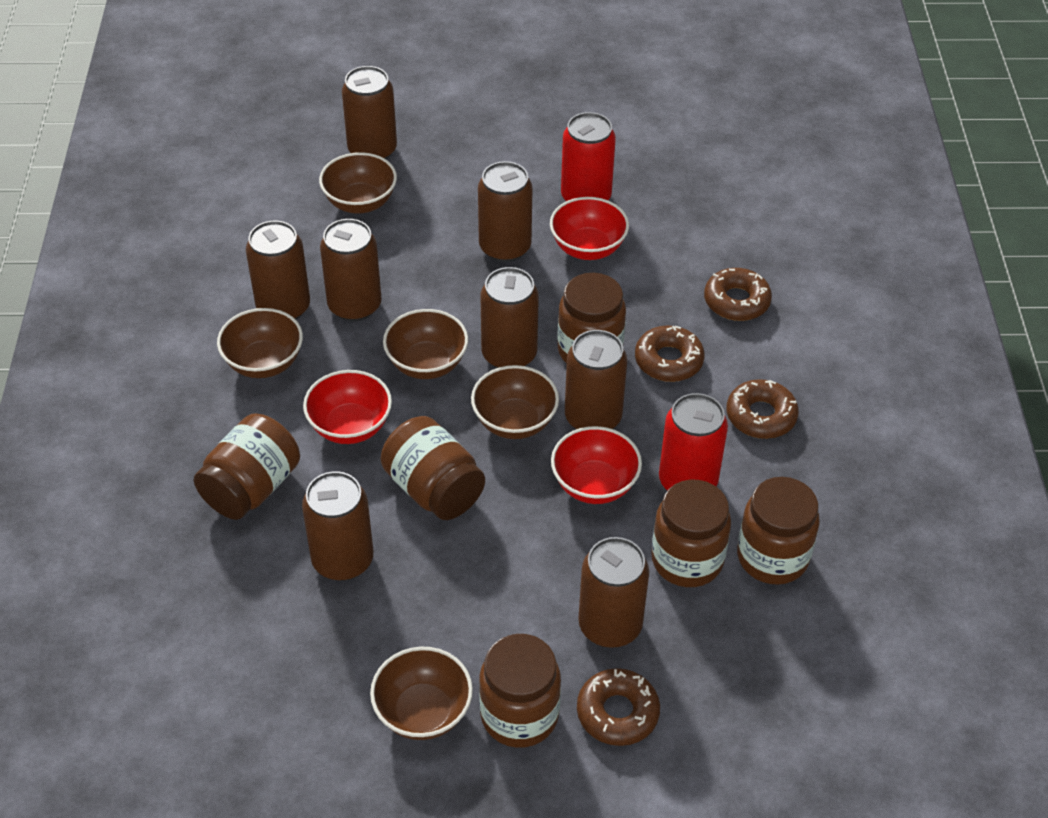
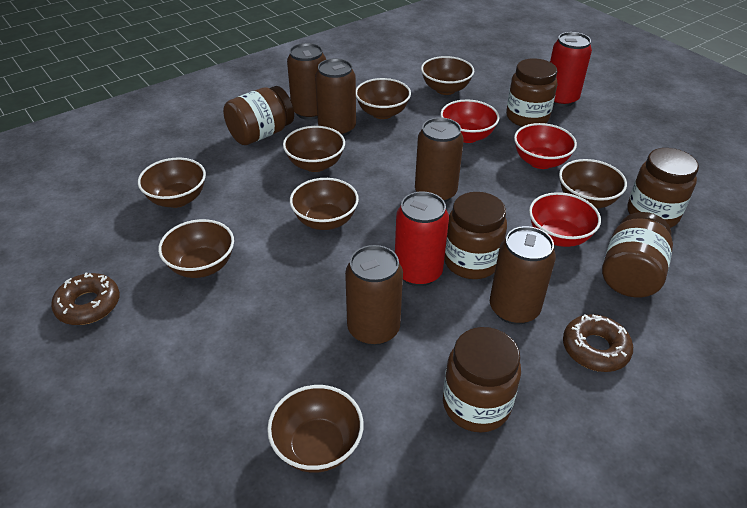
brown bowl: 5 -> 8
brown can: 8 -> 5
brown donut: 4 -> 2

